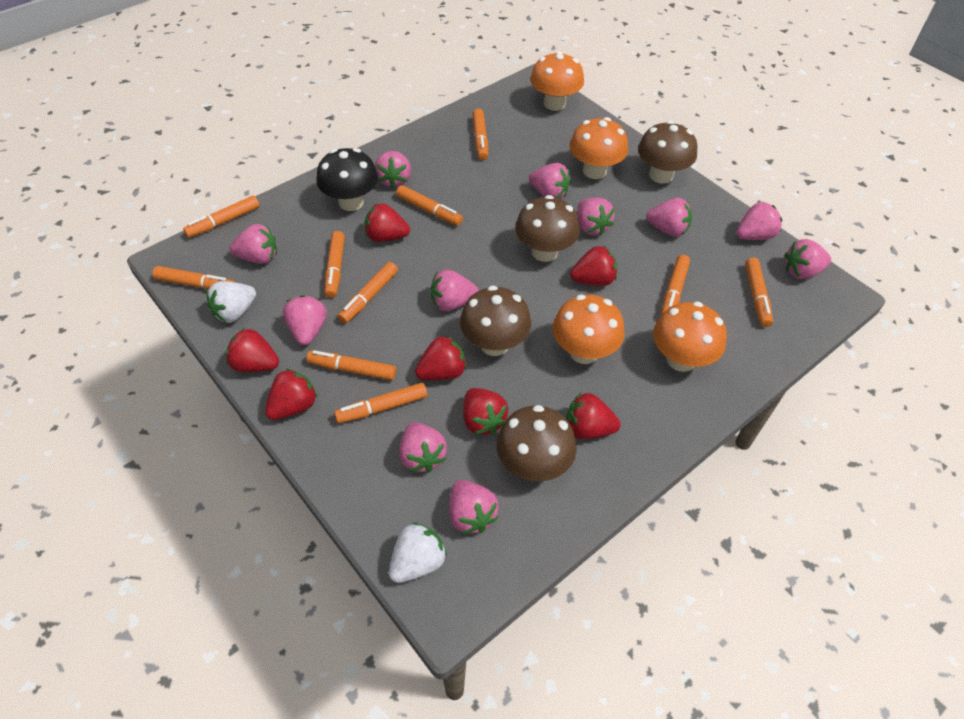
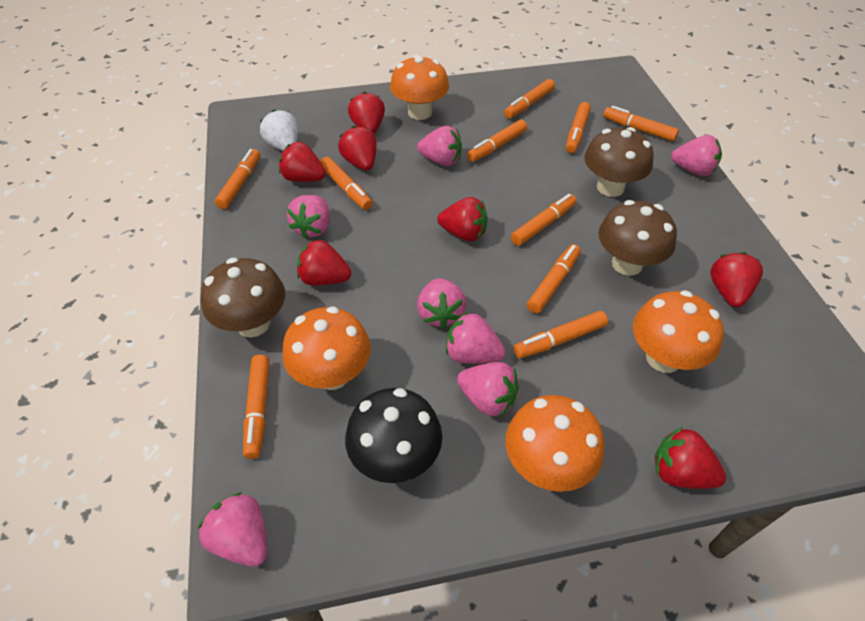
brown mushroom: 4 -> 3
pink strawberry: 11 -> 7
white strawberry: 2 -> 1

